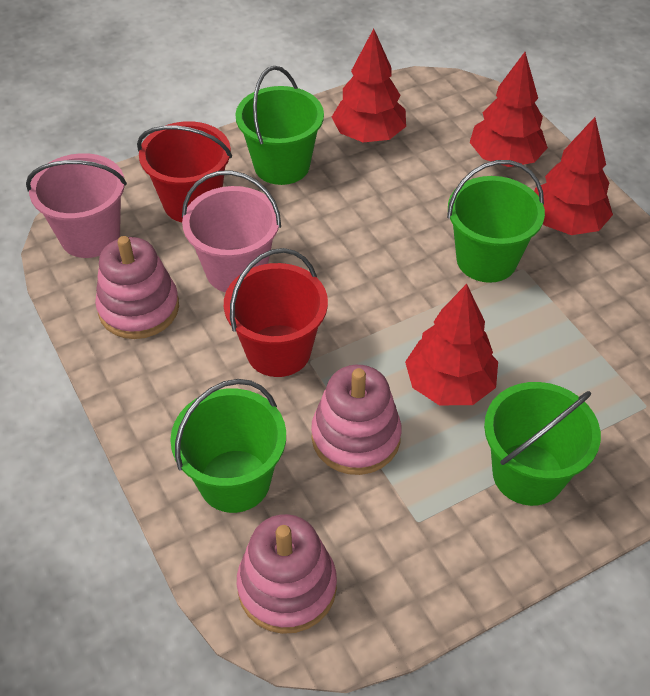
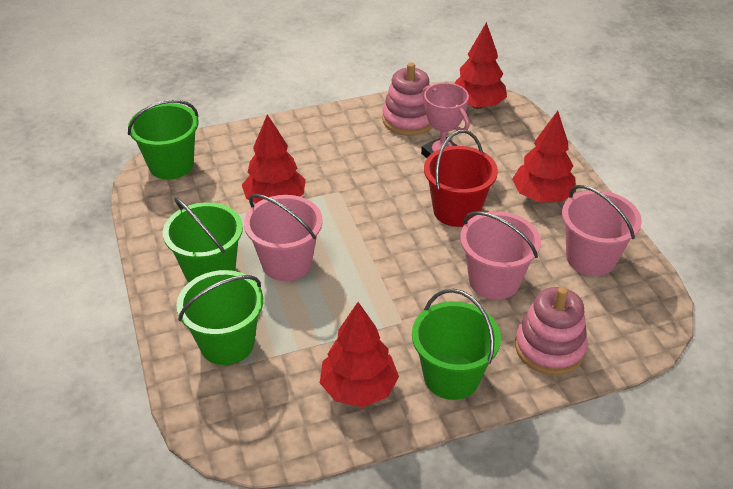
pink bucket: 2 -> 3
pink stacking toy: 3 -> 2
pink trophy: 0 -> 1
red bucket: 2 -> 1

